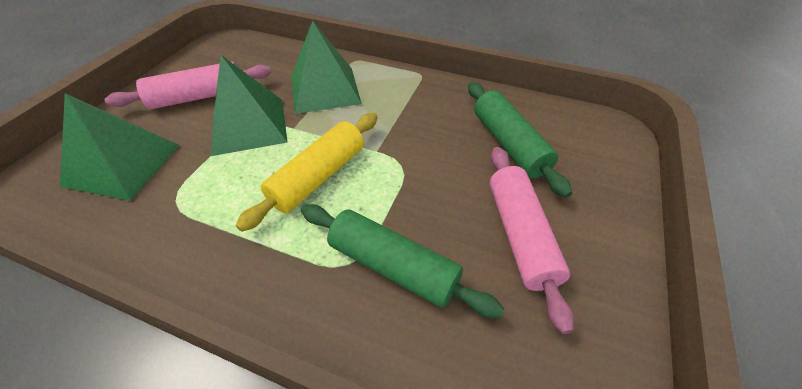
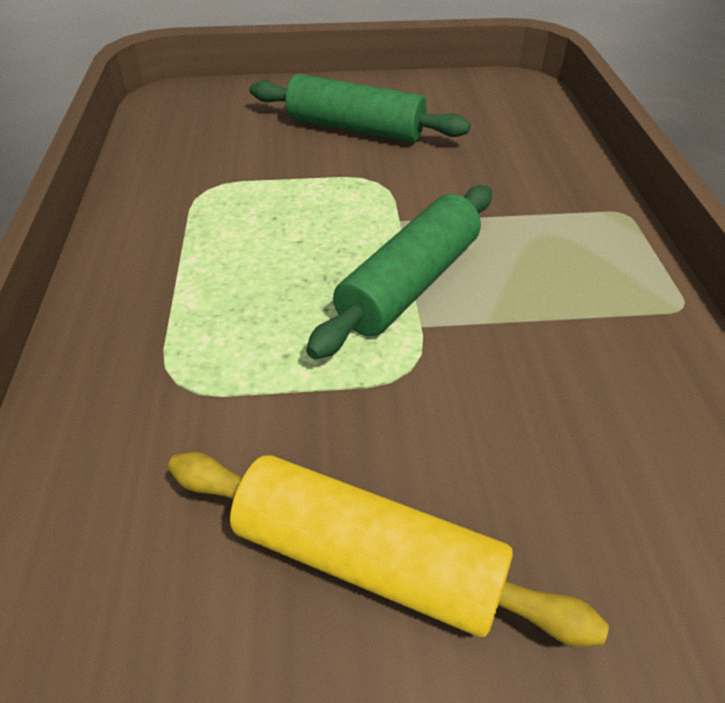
green pyramid: 3 -> 0
pink rolling pin: 2 -> 0

